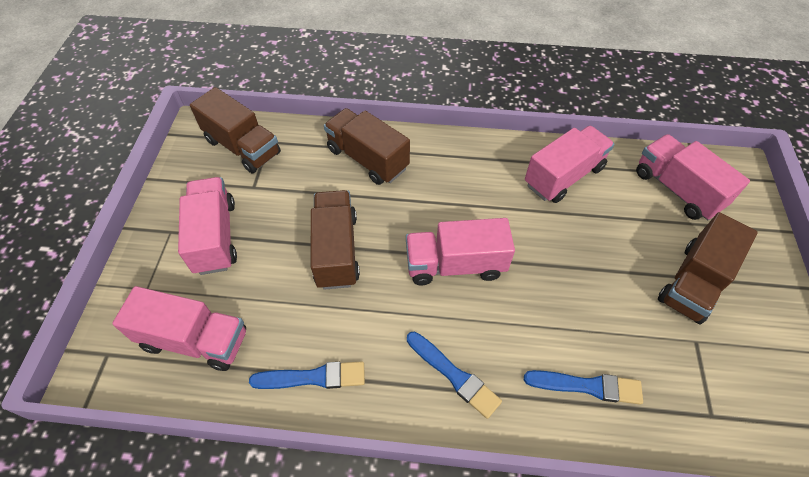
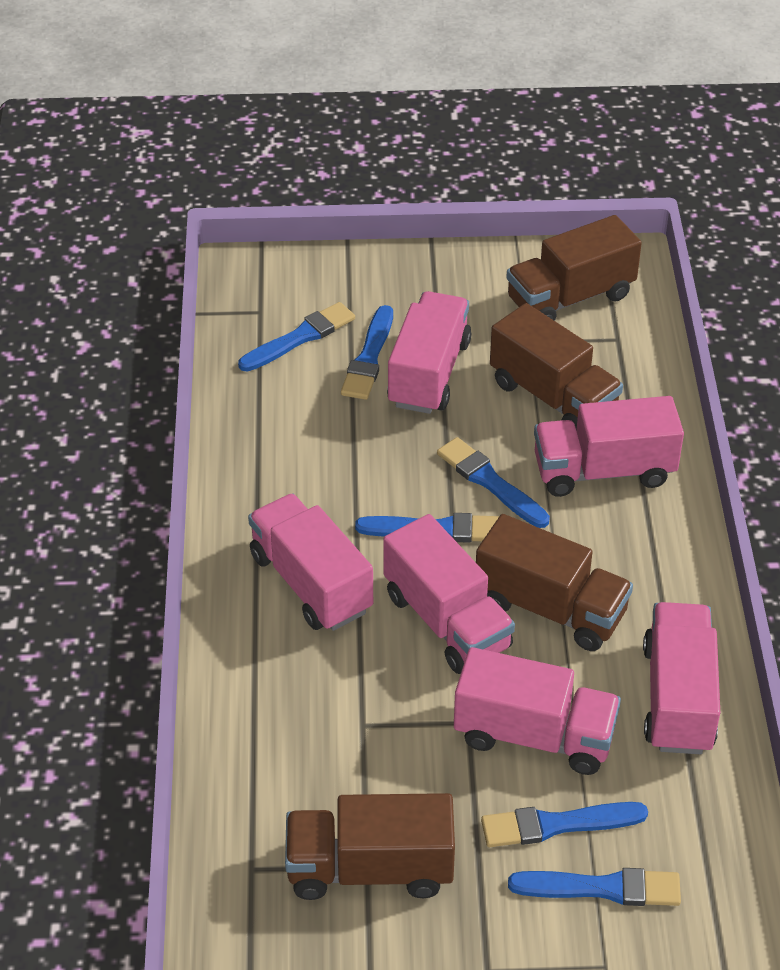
blue brush: 3 -> 6
pink truck: 5 -> 6

